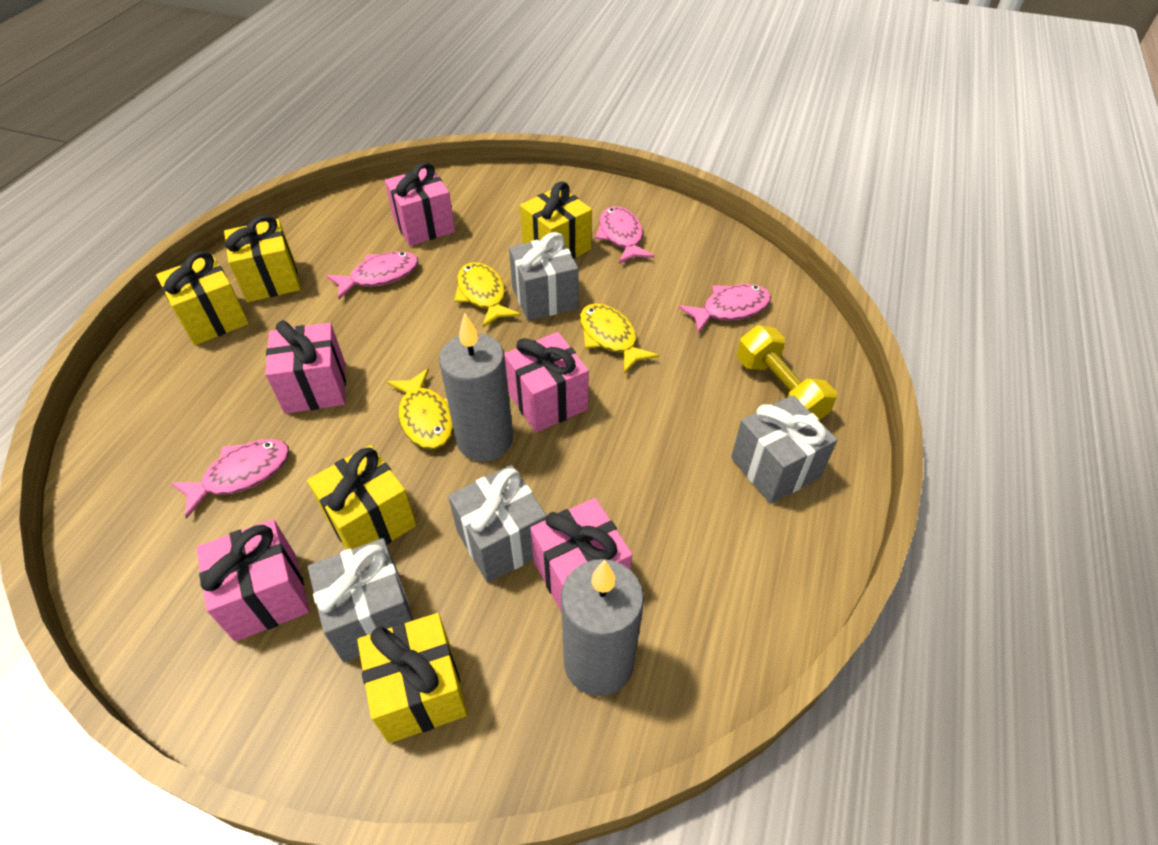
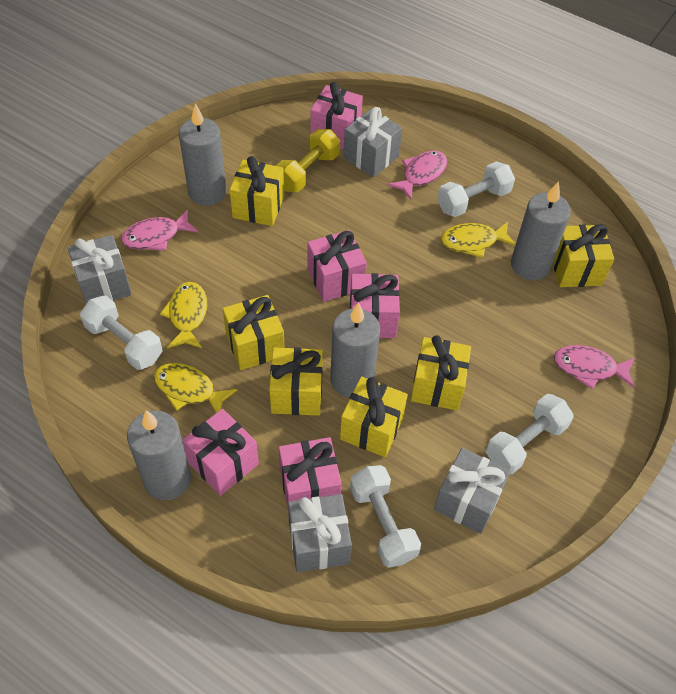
grey candle: 2 -> 4
pink fish: 4 -> 3
white dumbbell: 0 -> 4
yellow gift: 5 -> 6

